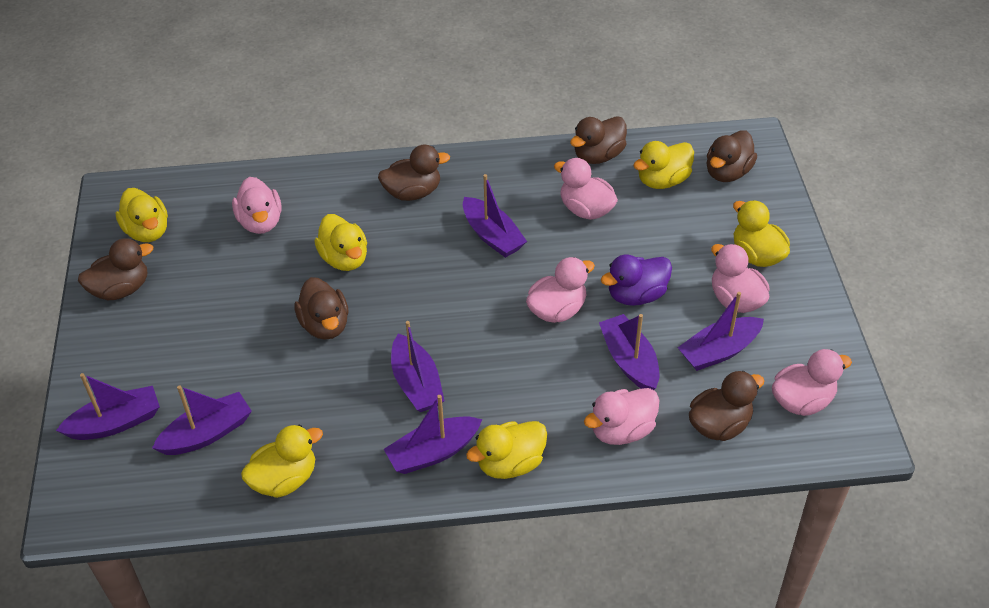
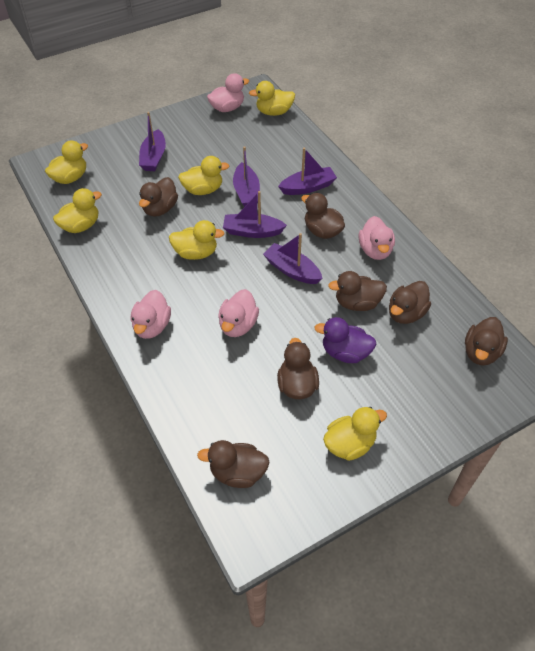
brown duck: 6 -> 7
pink duck: 6 -> 4
purple boat: 7 -> 5

